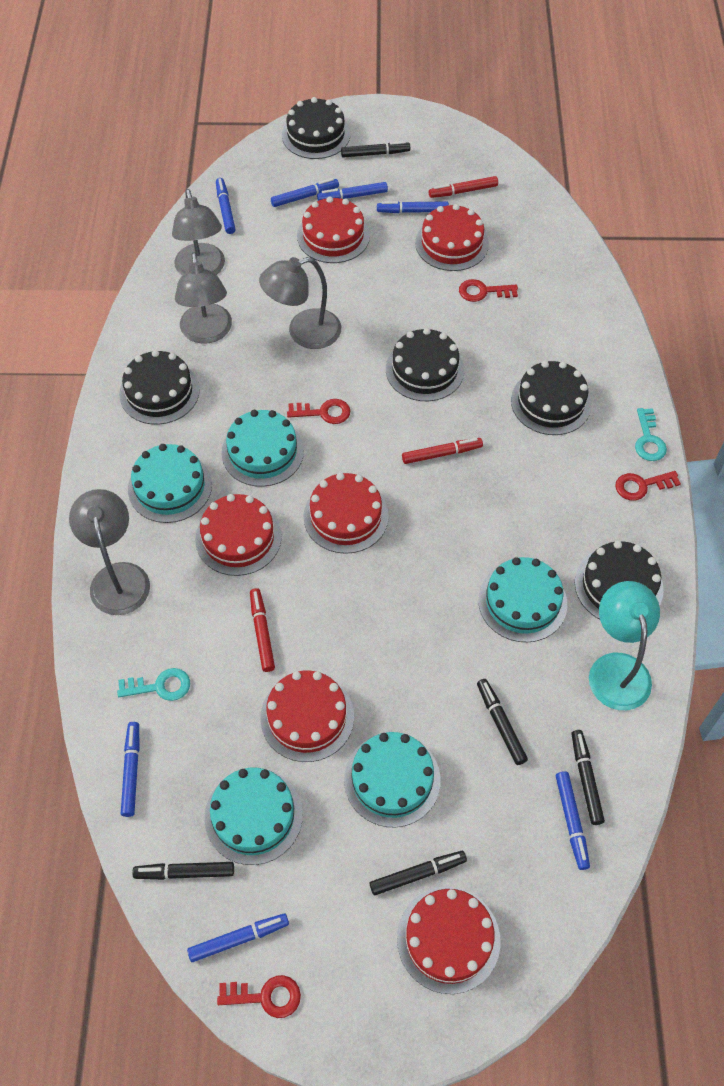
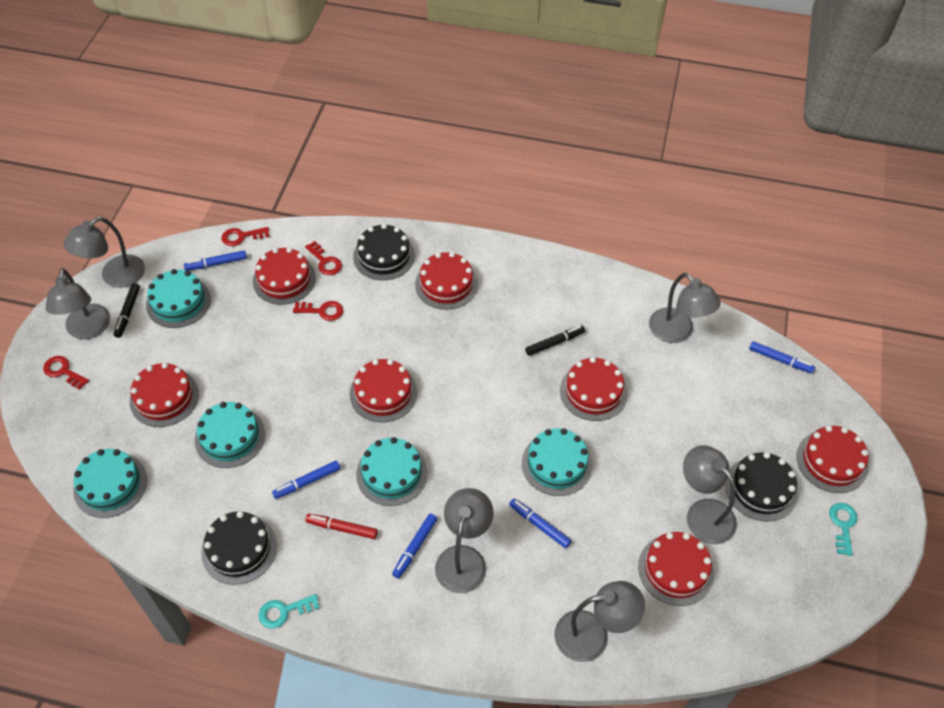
black cake: 5 -> 3
black marker: 5 -> 2
blue marker: 7 -> 5
grey lamp: 4 -> 6
red cake: 6 -> 7
red marker: 3 -> 1
turquoise lamp: 1 -> 0

